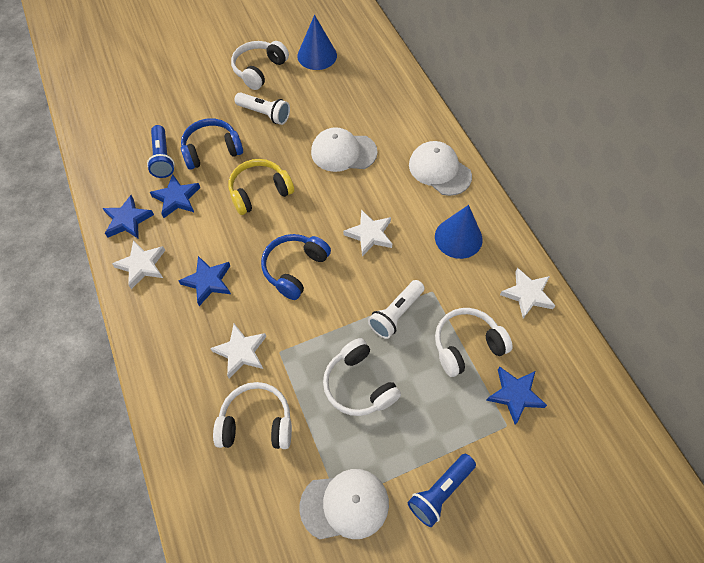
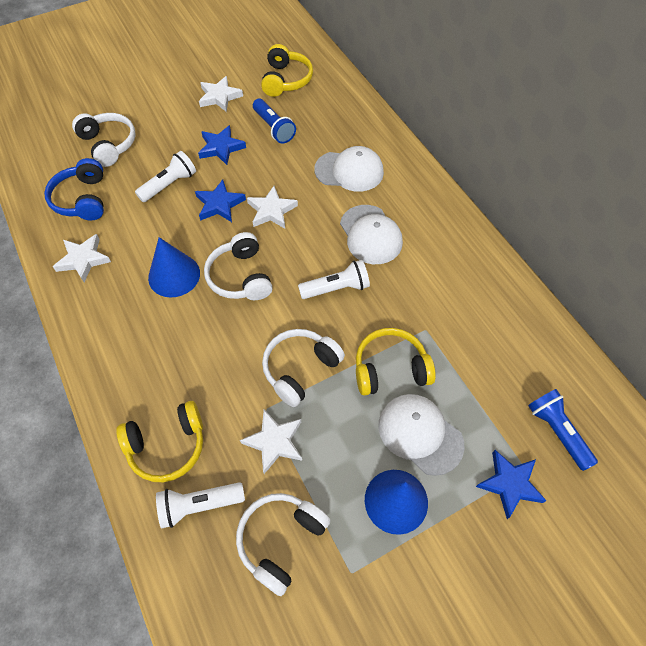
blue headphones: 2 -> 1
blue star: 4 -> 3
white flashlight: 2 -> 3
yellow headphones: 1 -> 3

